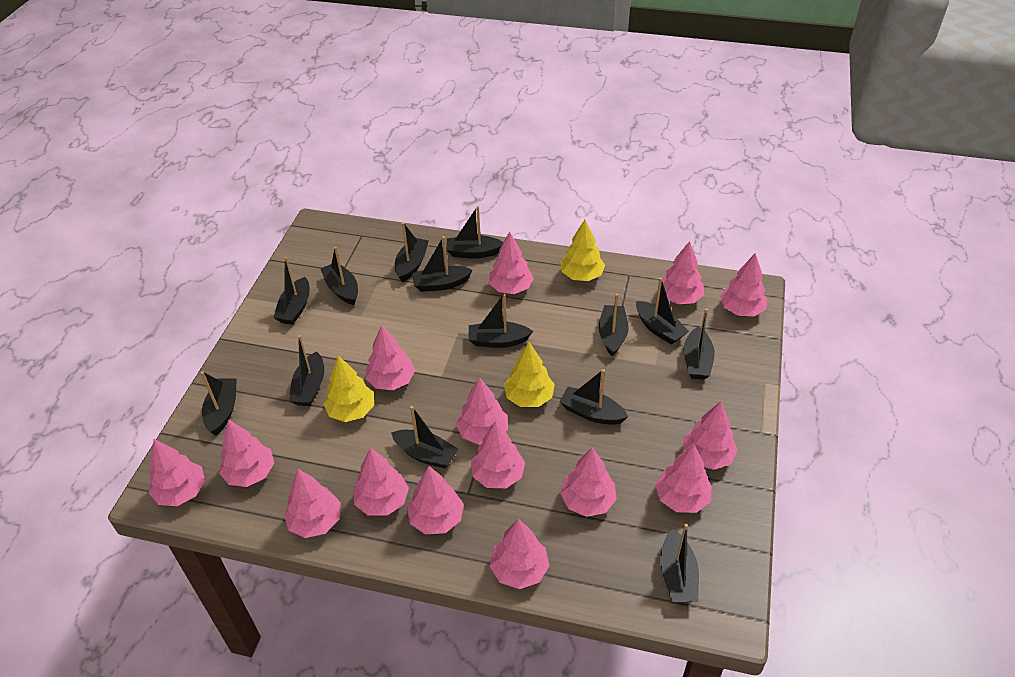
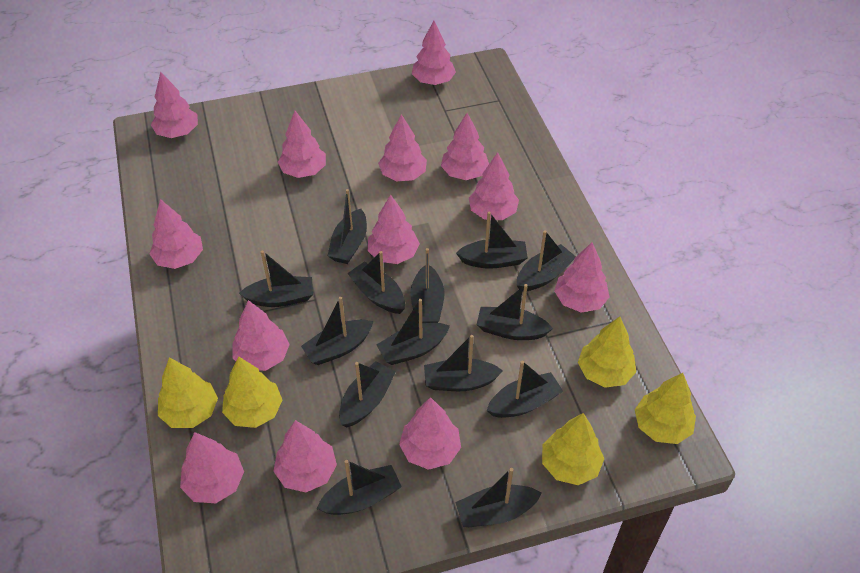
pink tree: 15 -> 13
yellow tree: 3 -> 5

